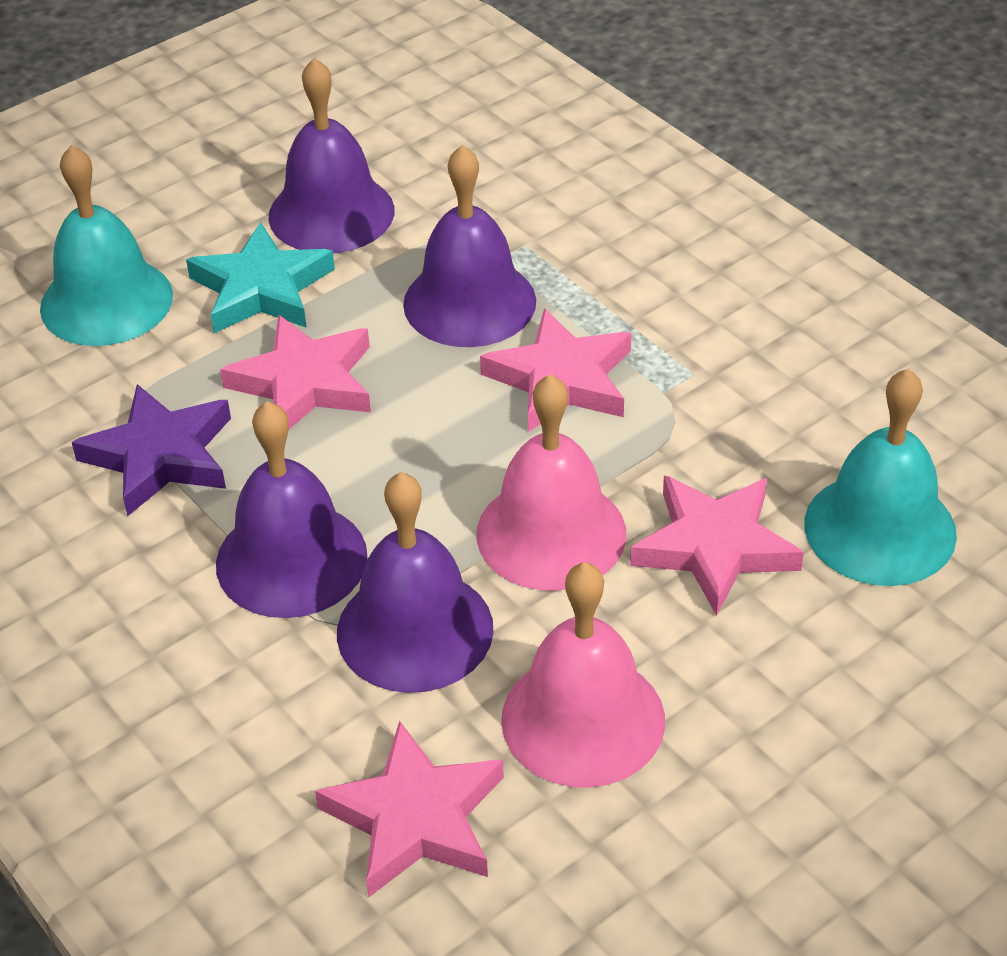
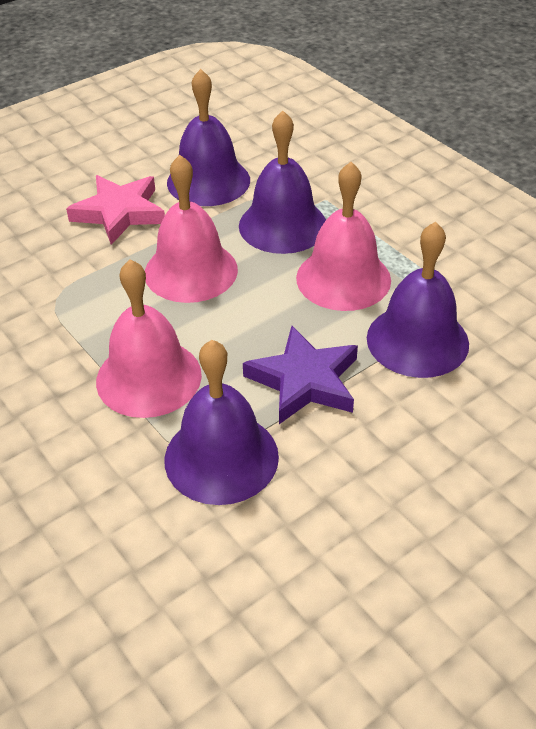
pink bell: 2 -> 3
pink star: 4 -> 1
turquoise bell: 2 -> 0
turquoise star: 1 -> 0

